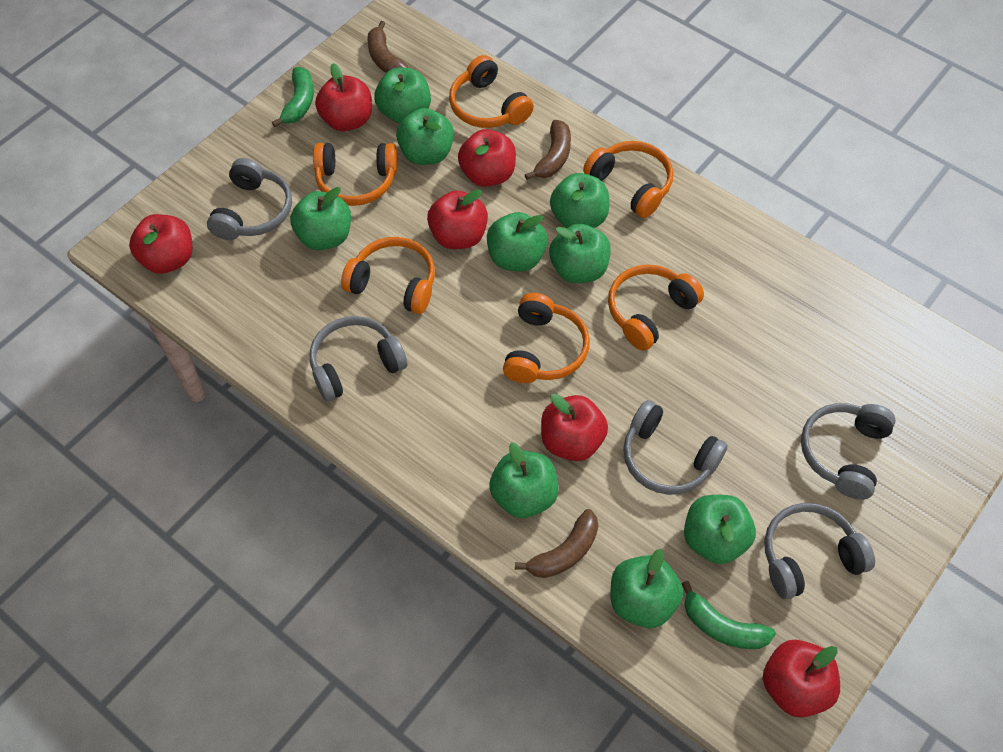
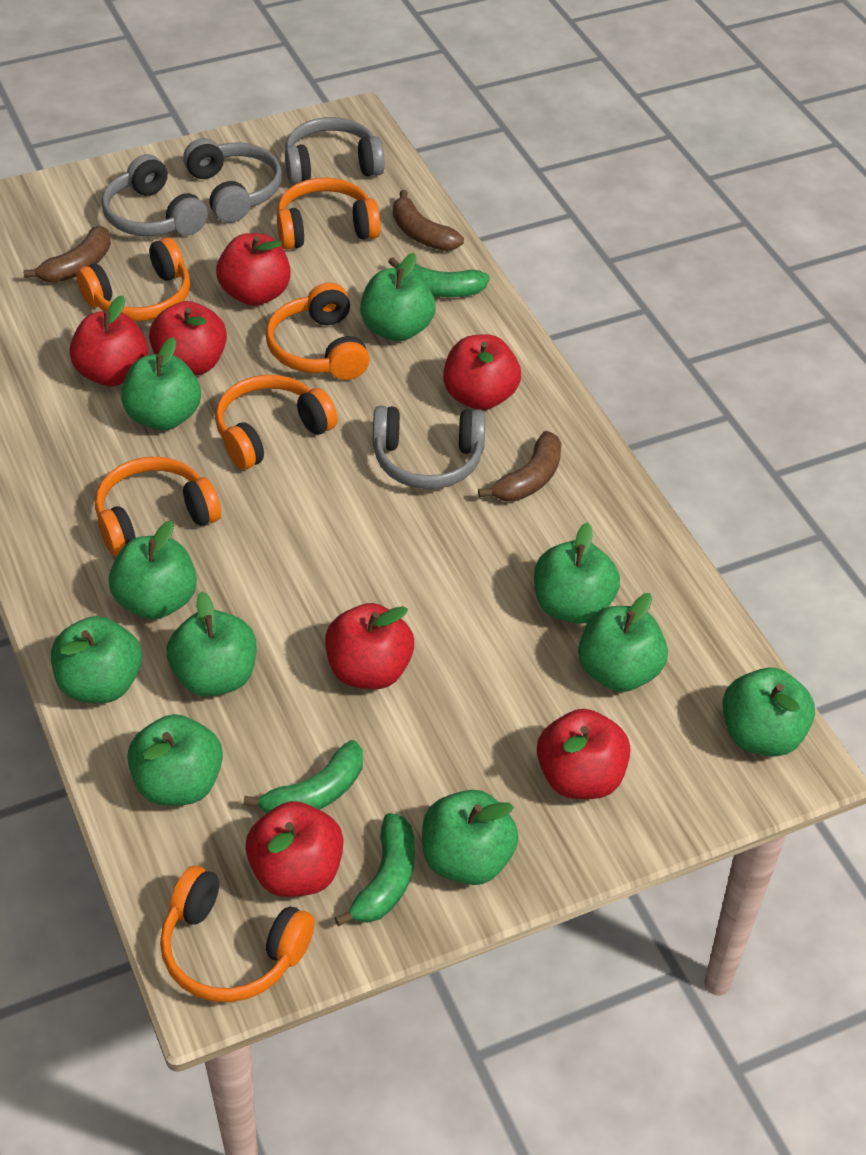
green apple: 9 -> 10
green banana: 2 -> 3
grey headphones: 5 -> 4
red apple: 6 -> 7

